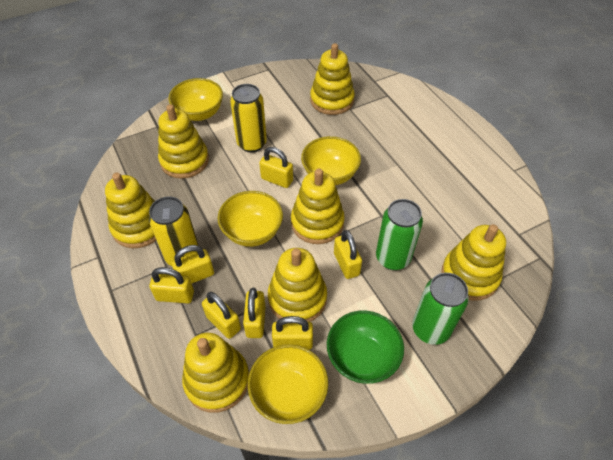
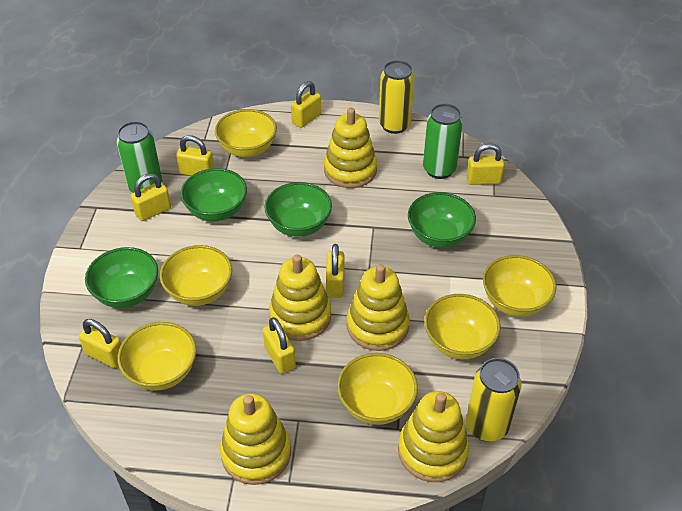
green bowl: 1 -> 4
yellow bowl: 4 -> 6
yellow stacking toy: 7 -> 5

